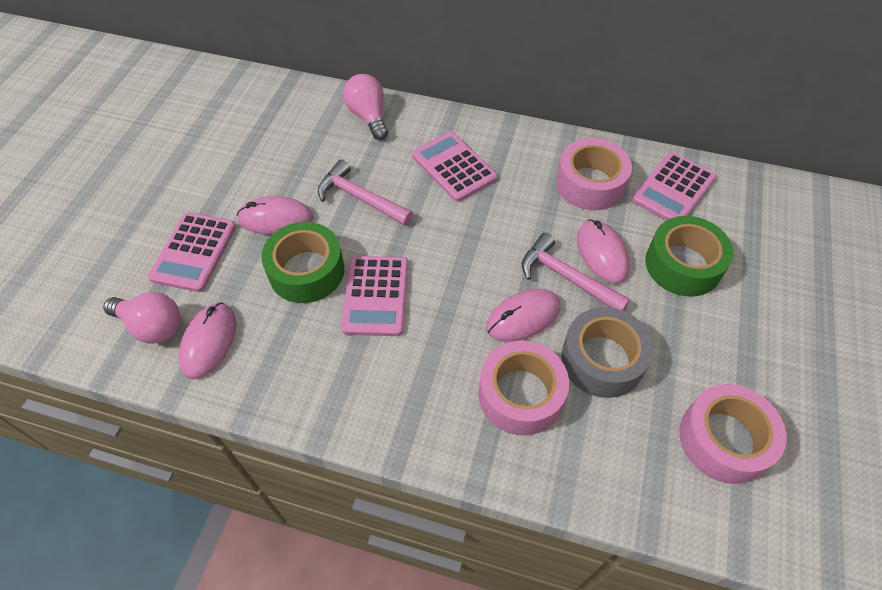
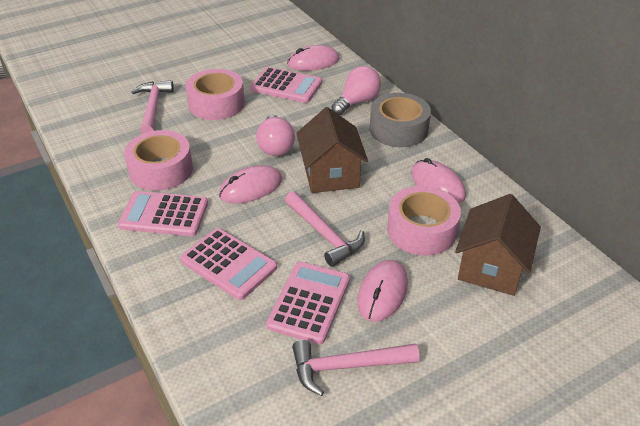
brown house: 0 -> 2
green tape: 2 -> 0
pink hammer: 2 -> 3

